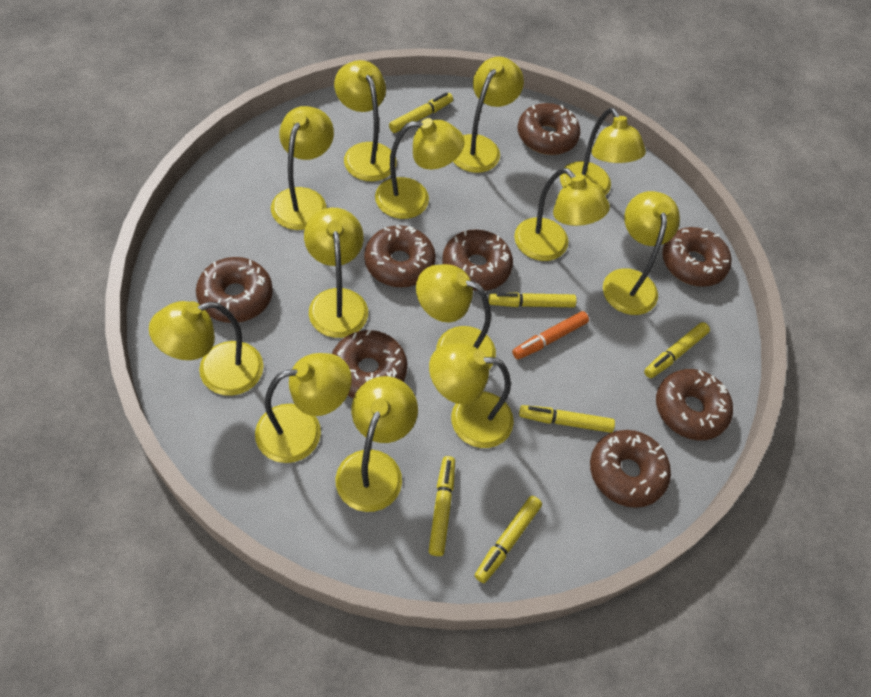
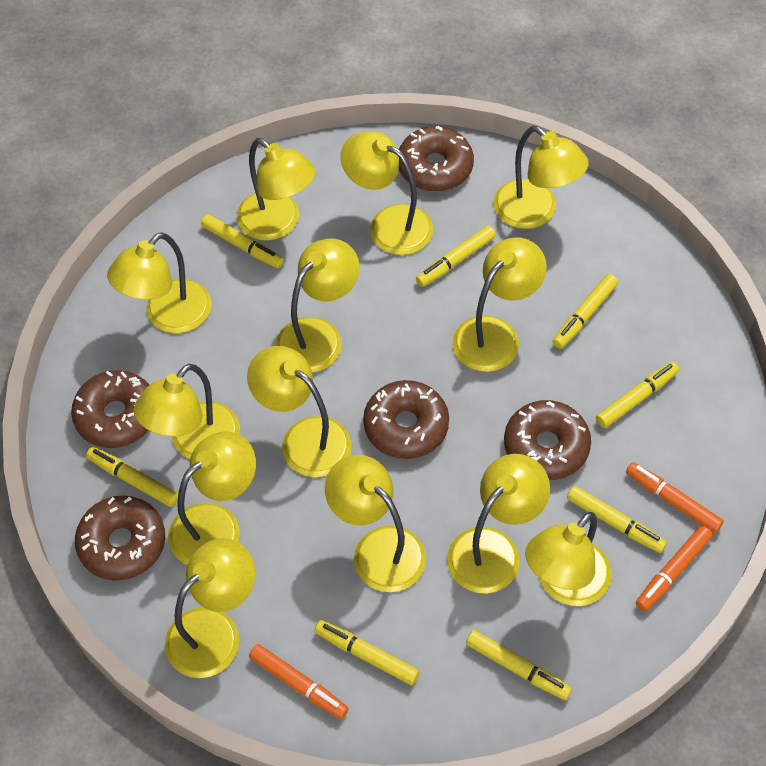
brown donut: 8 -> 5
orange marker: 1 -> 3
yellow marker: 6 -> 8

